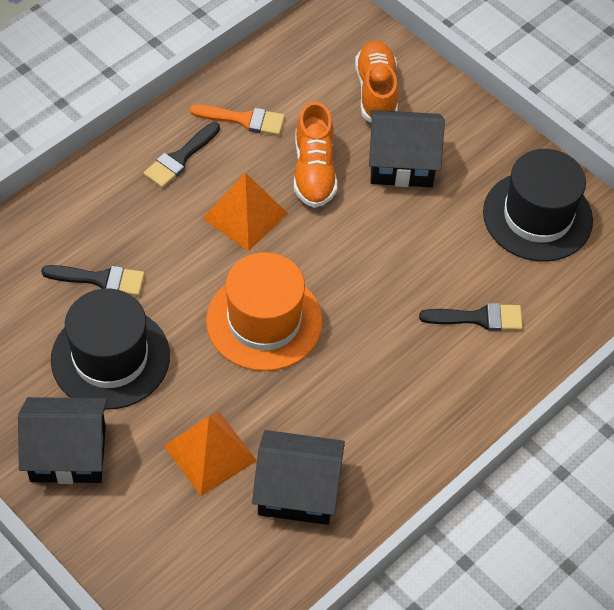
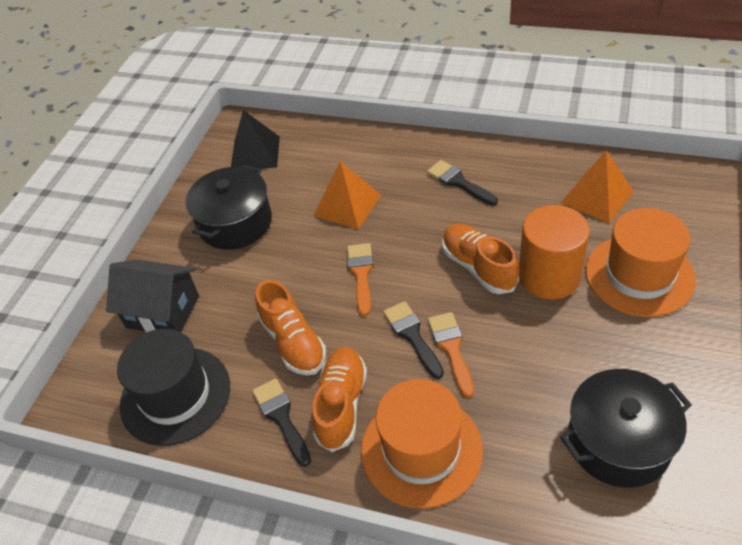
black hat: 2 -> 1
black house: 3 -> 1
black pot: 0 -> 2
black pyramid: 0 -> 1
orange brush: 1 -> 2
orange cylinder: 0 -> 1
orange hat: 1 -> 2
orange shoe: 2 -> 3

